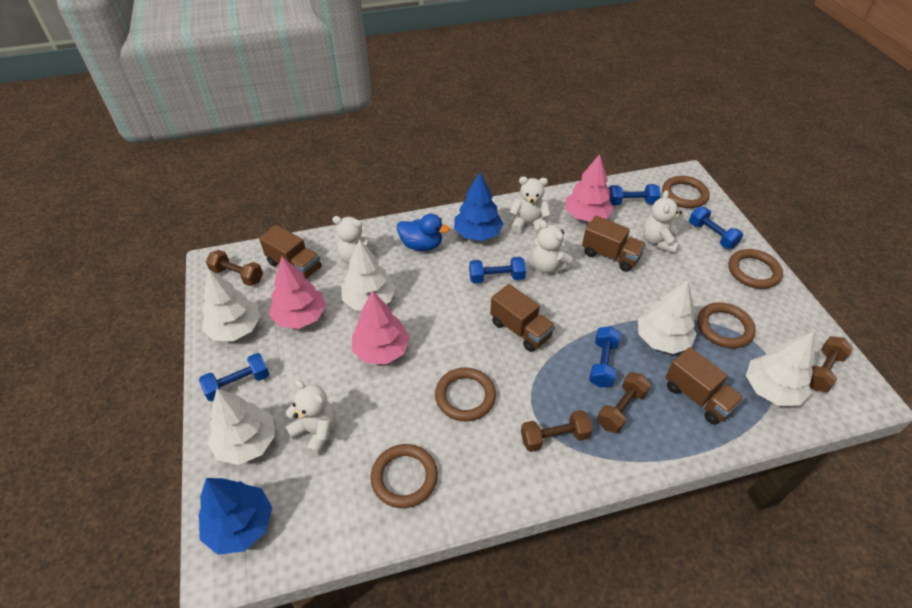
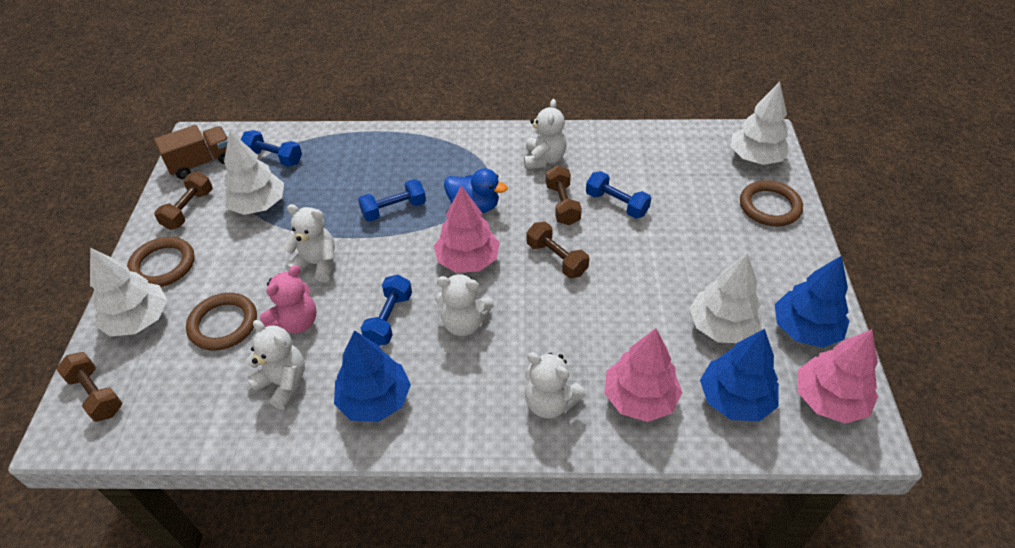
blue dumbbell: 5 -> 4
blue tree: 2 -> 3
brown ring: 5 -> 3
brown truck: 4 -> 1
pink teddy bear: 0 -> 1
white tree: 5 -> 4

